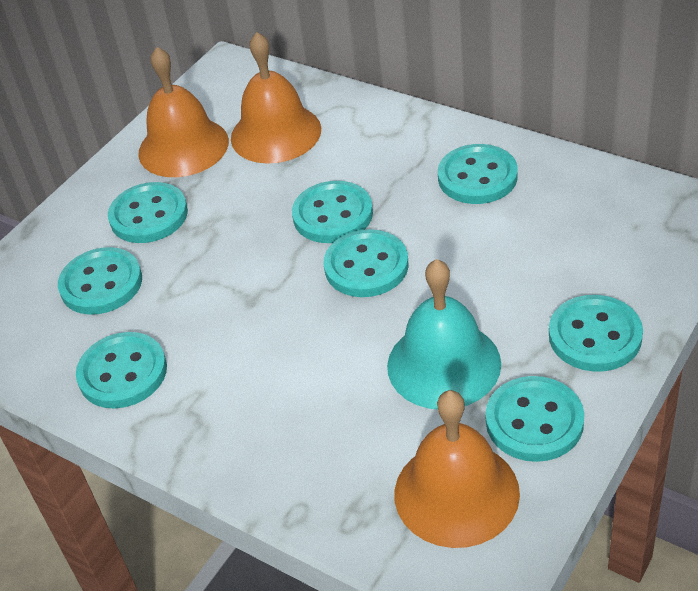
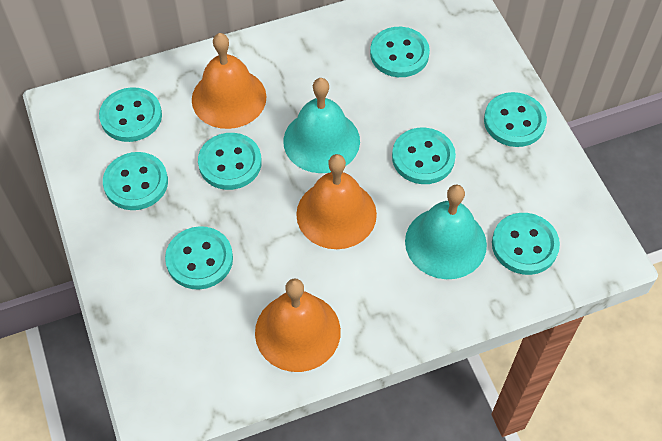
turquoise bell: 1 -> 2

